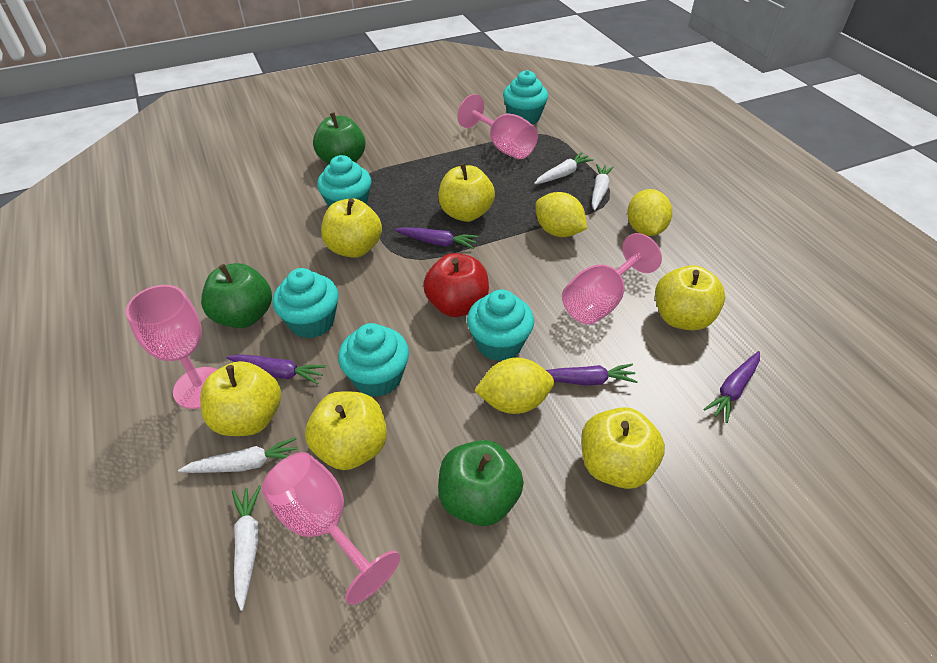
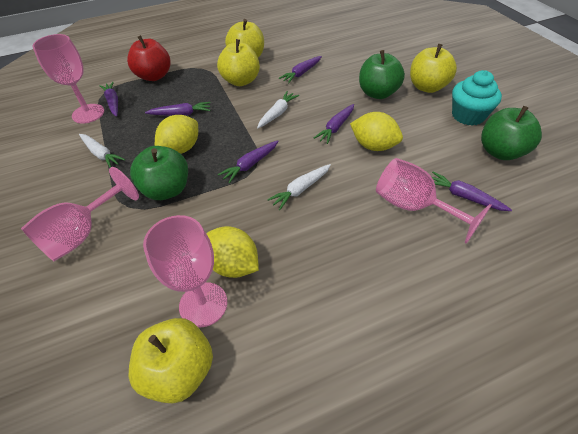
purple carrot: 4 -> 6
turquoise cupcake: 5 -> 1
white carrot: 4 -> 3
yellow apple: 6 -> 4

